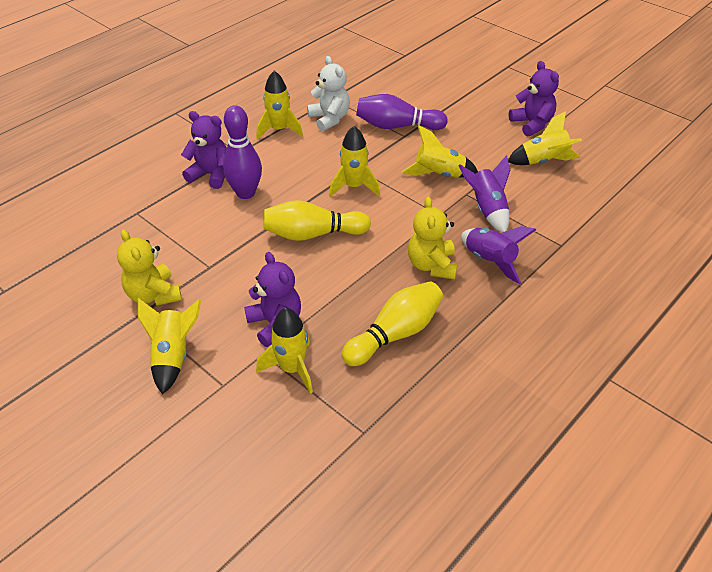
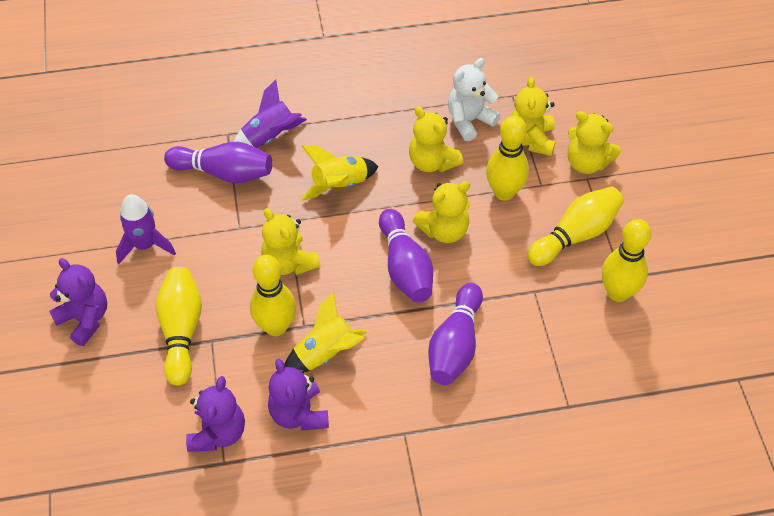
purple bowling pin: 2 -> 3
yellow bowling pin: 2 -> 5
yellow rocket: 6 -> 2
yellow teddy bear: 2 -> 5

